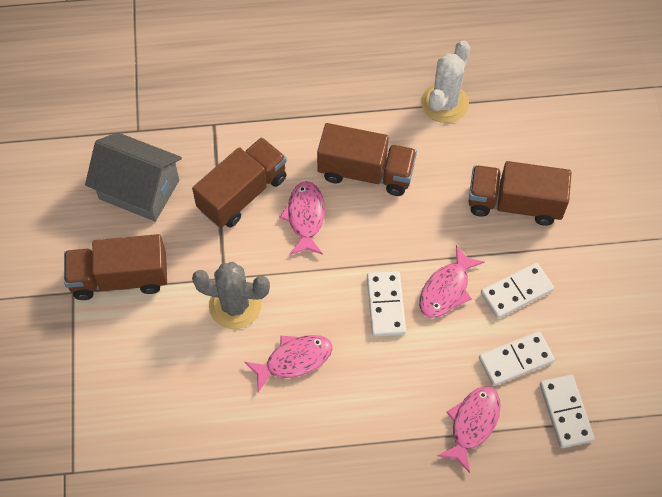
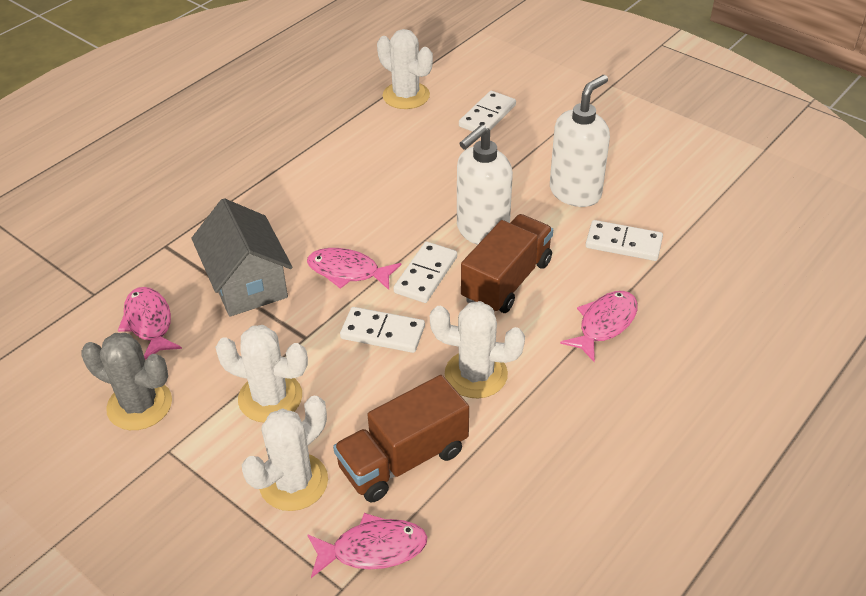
brown truck: 4 -> 2
white cactus: 1 -> 4
white soap dispenser: 0 -> 2

